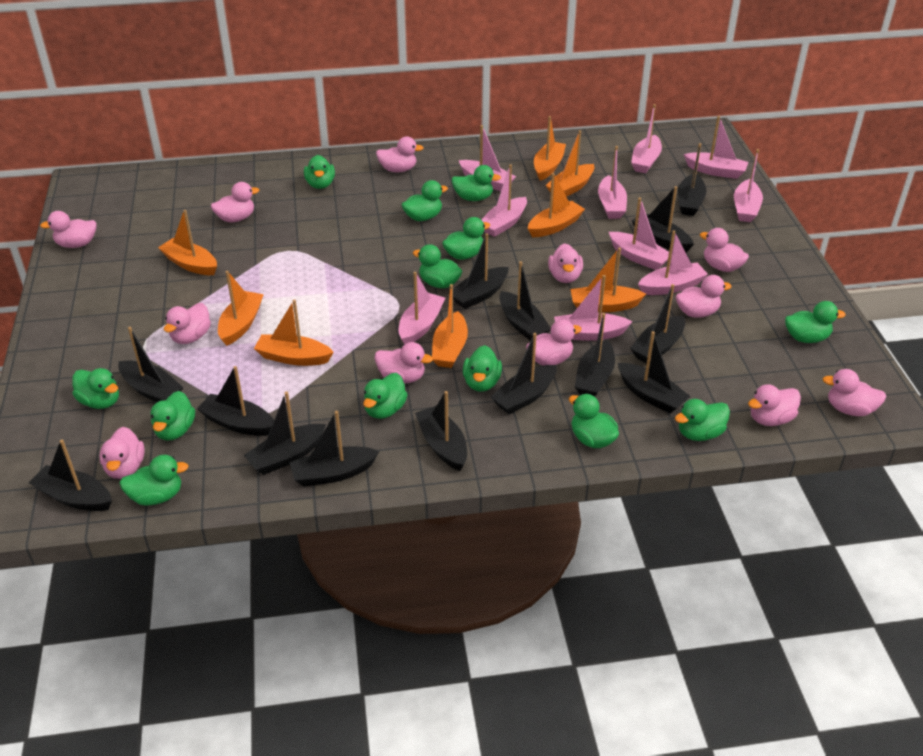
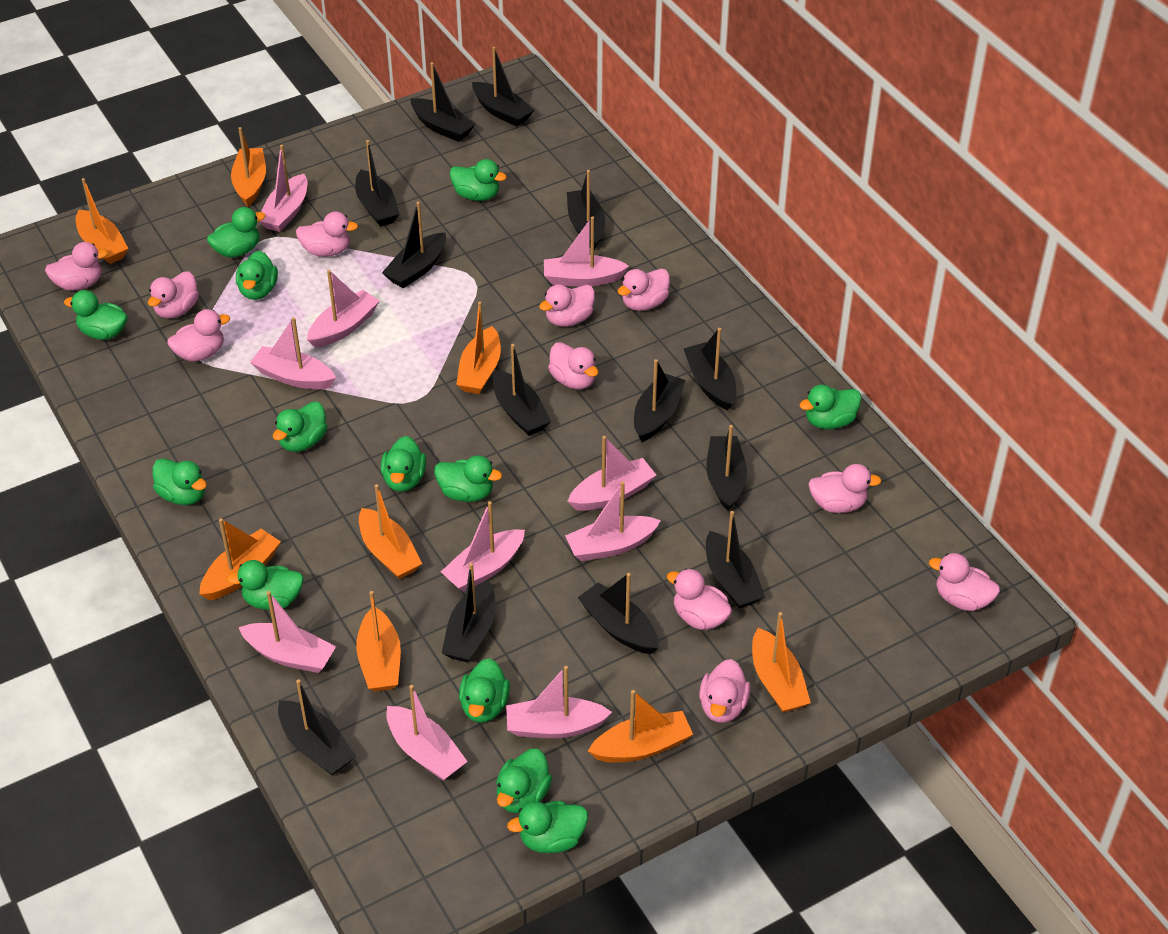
black boat: 14 -> 13
pink duck: 12 -> 11

